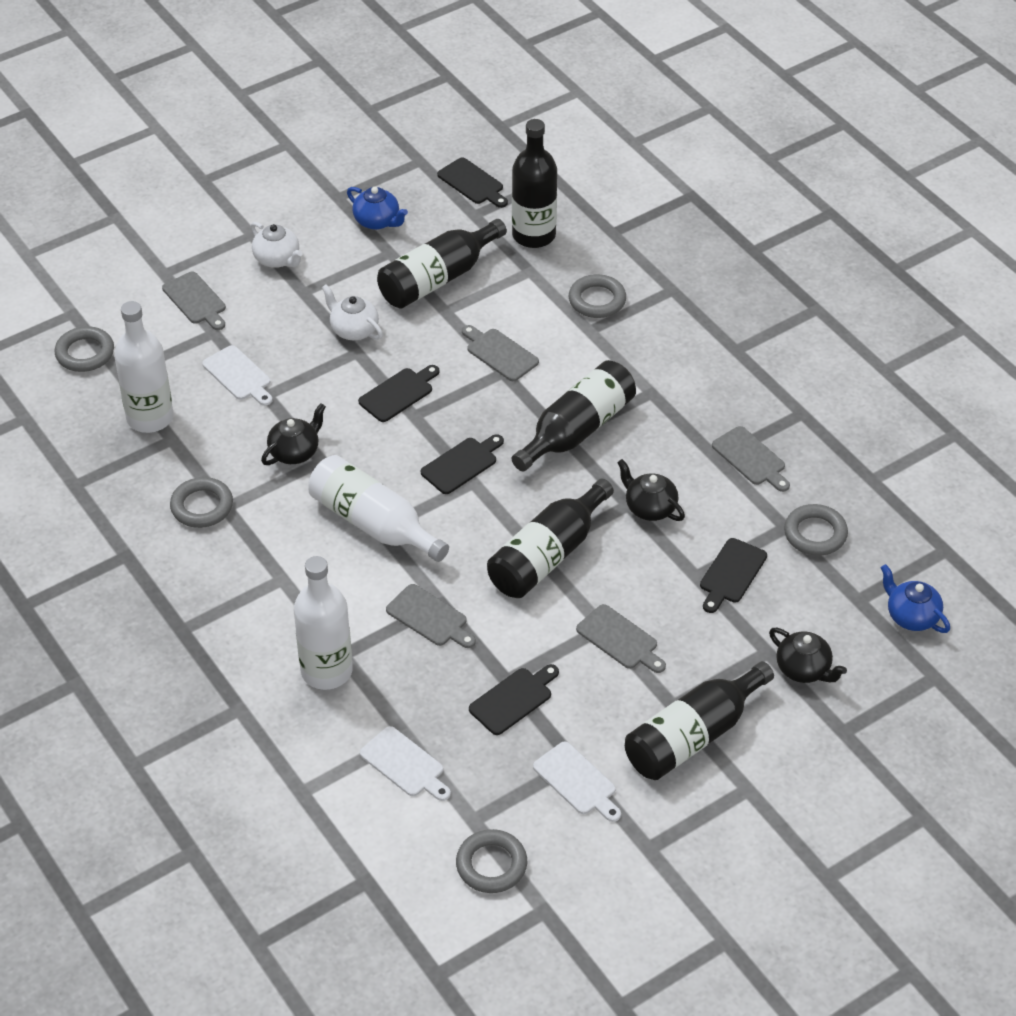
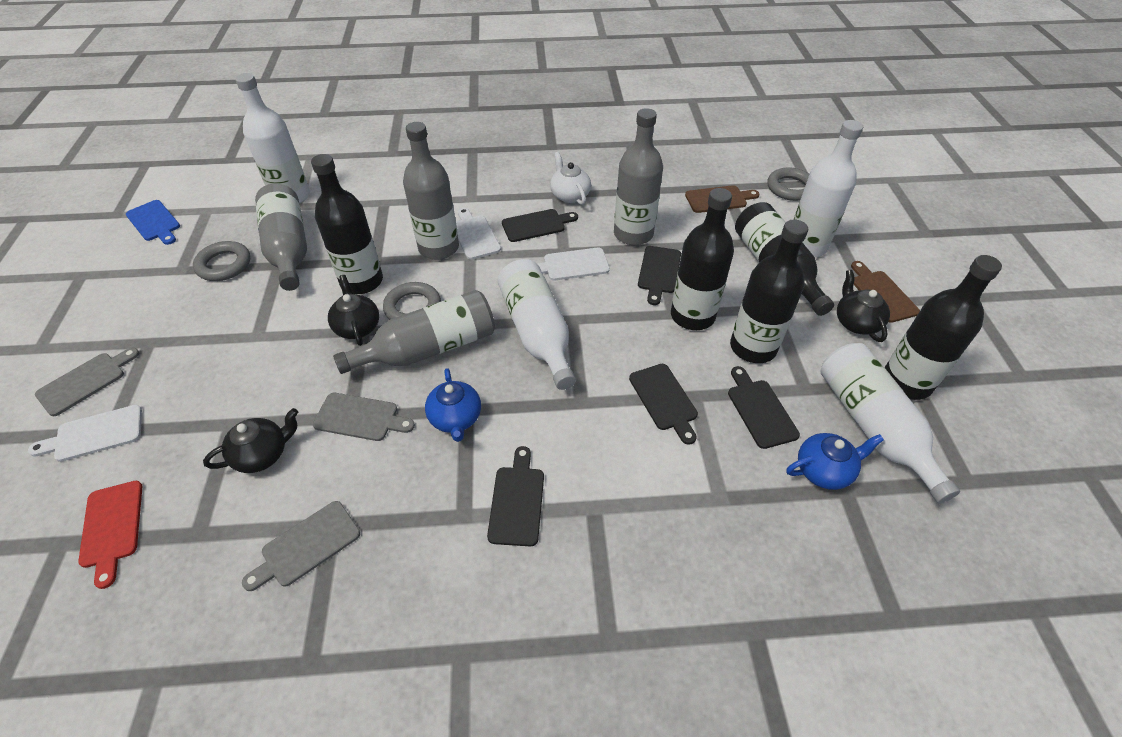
blue cutting board: 0 -> 1
brown cutting board: 0 -> 2
grey bottle: 0 -> 4
grey cutting board: 5 -> 3
grey ring: 5 -> 3
red cutting board: 0 -> 1
white bottle: 3 -> 4
white teapot: 2 -> 1

